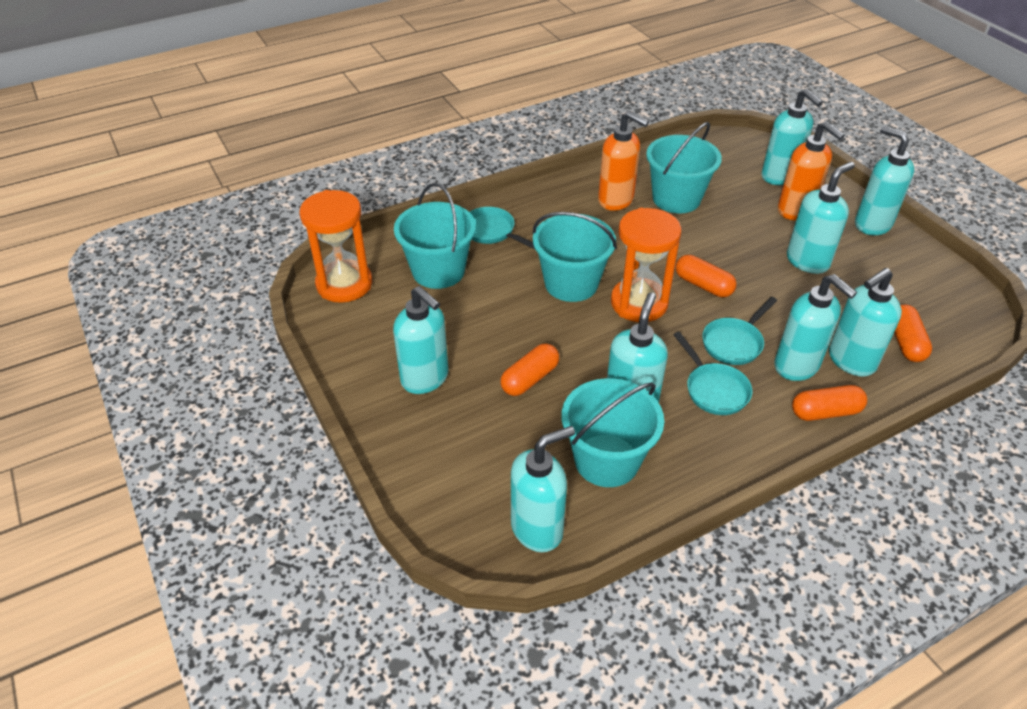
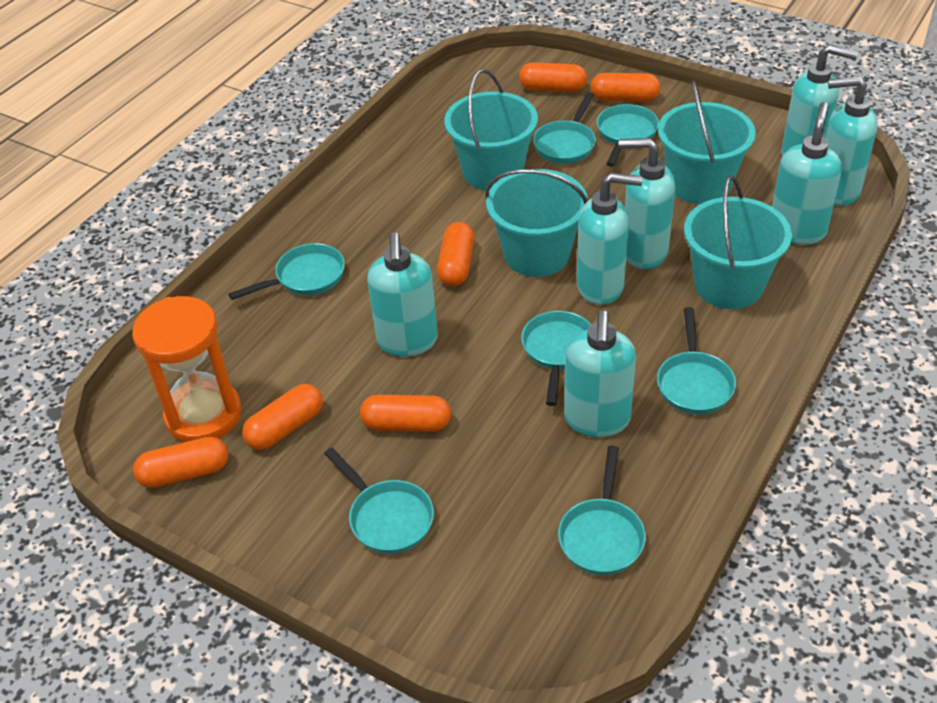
orange capsule: 4 -> 6
orange hourglass: 2 -> 1
orange soap dispenser: 2 -> 0
turquoise pan: 3 -> 7
turquoise soap dispenser: 8 -> 7

